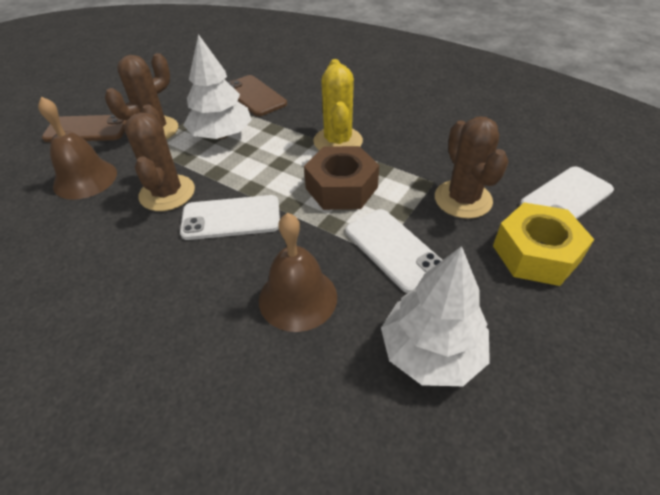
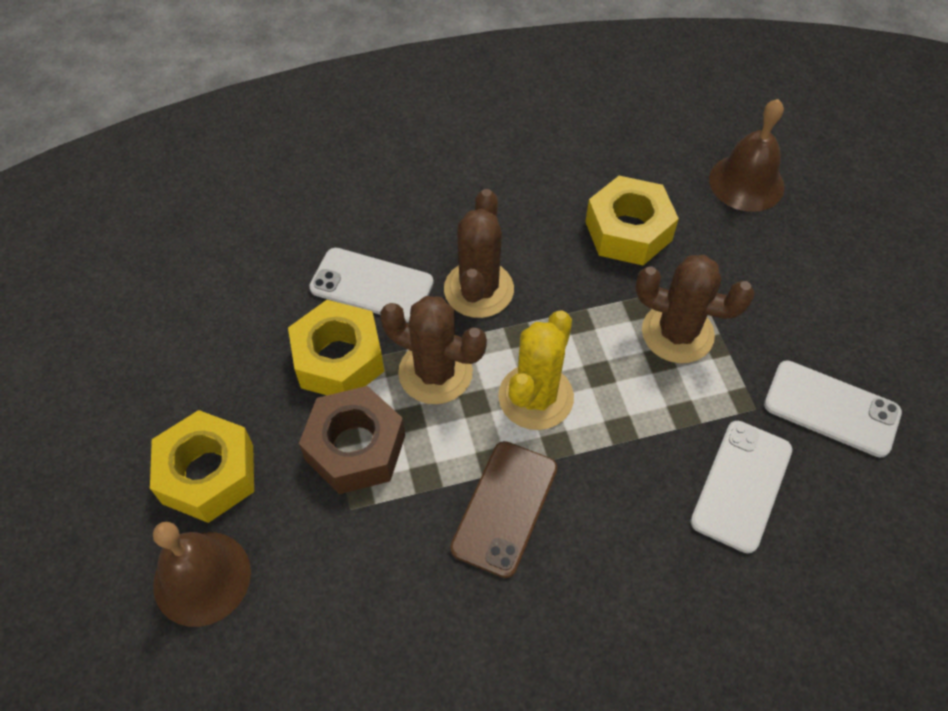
brown phone: 2 -> 1
white tree: 2 -> 0
yellow nut: 1 -> 3

